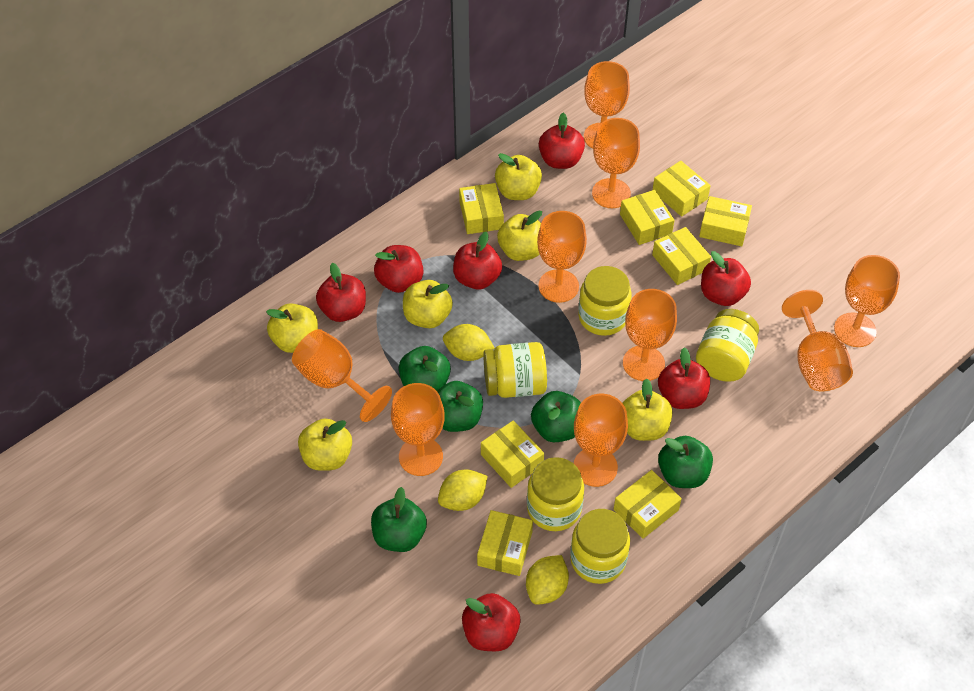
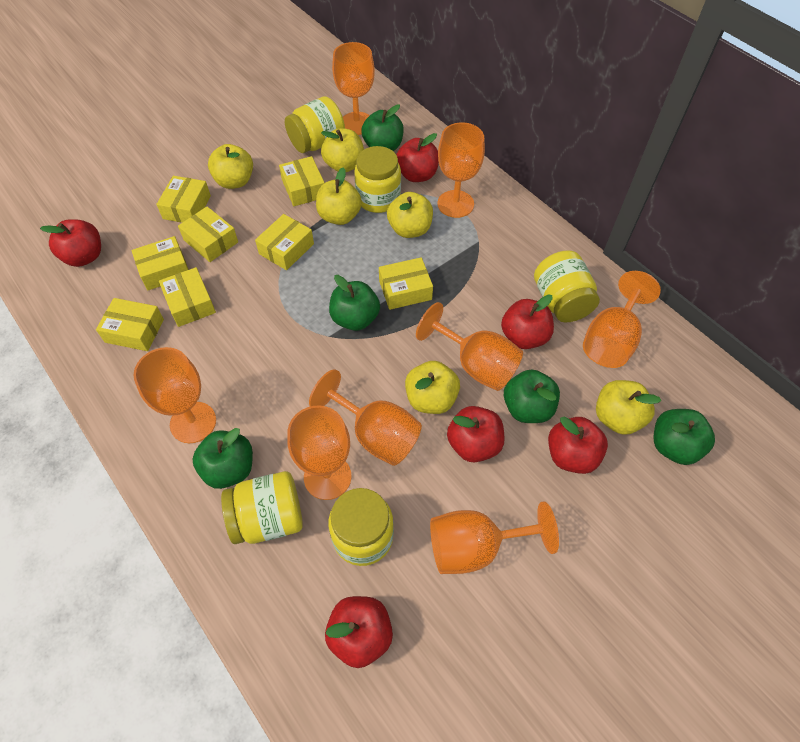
orange goblet: 9 -> 8
red apple: 7 -> 6
yellow lemon: 3 -> 0

